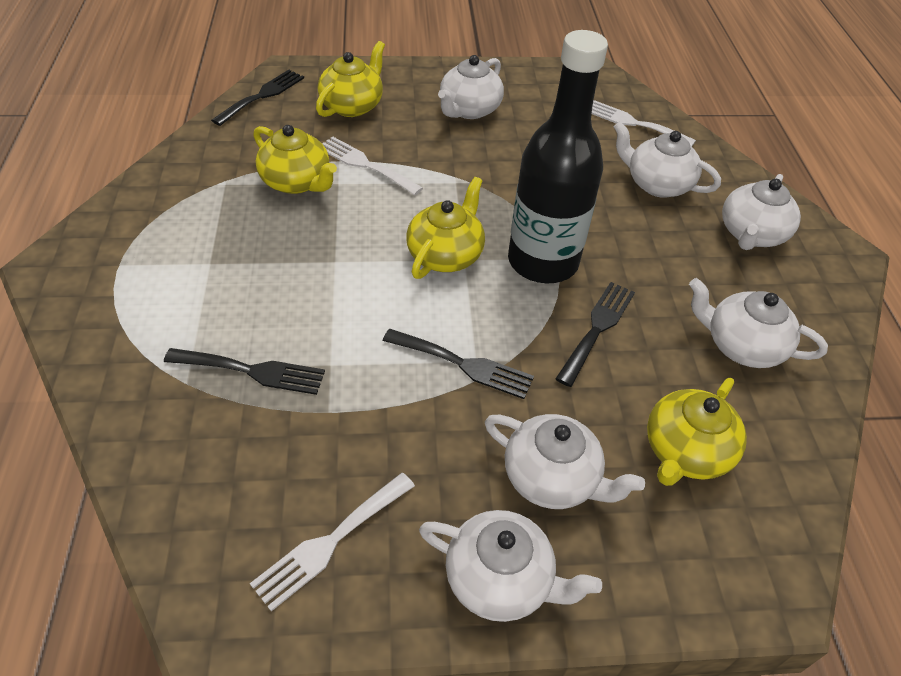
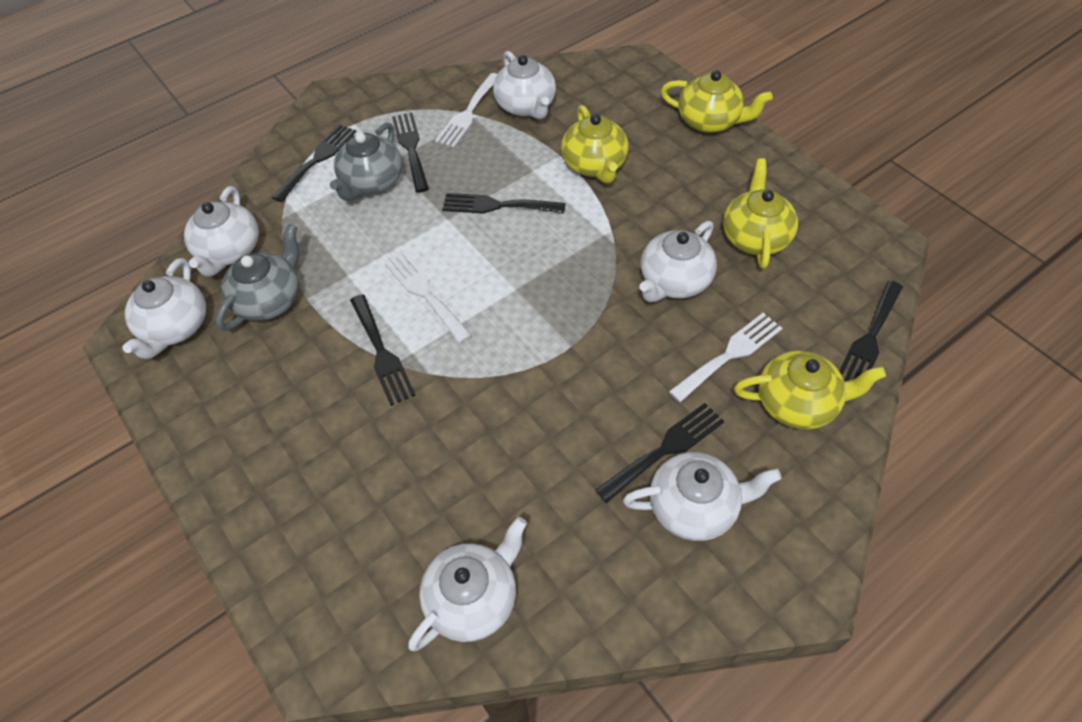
black bottle: 1 -> 0
black fork: 4 -> 6
grey teapot: 0 -> 2

